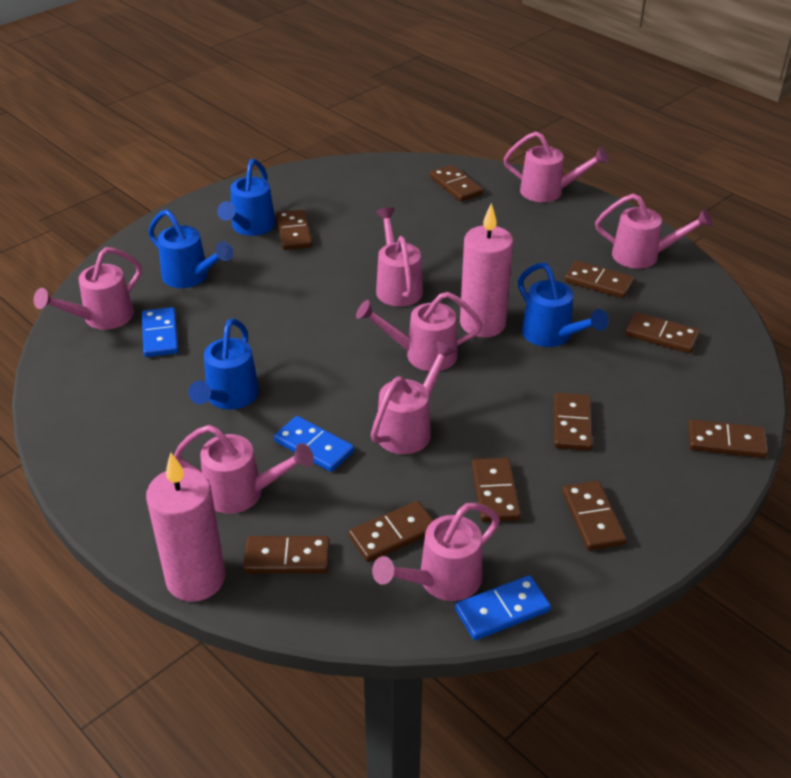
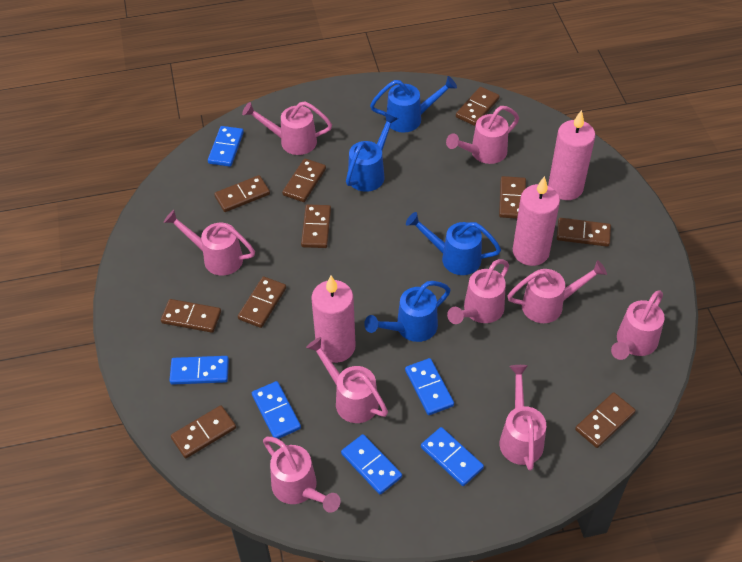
blue domino: 3 -> 6
pink candle: 2 -> 3
pink watering can: 8 -> 9

